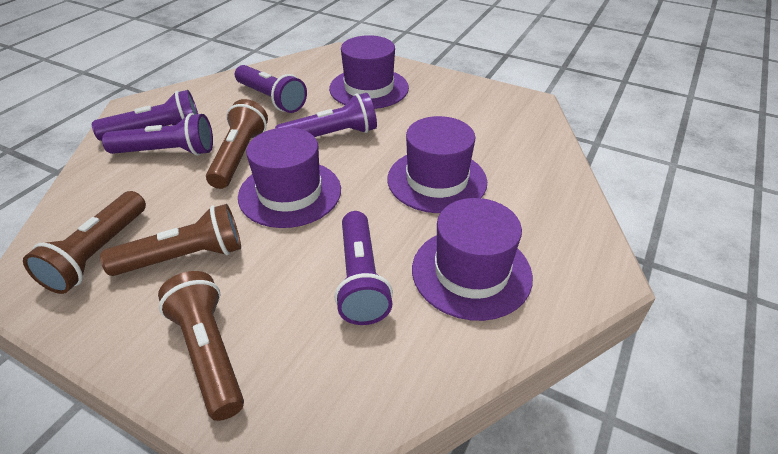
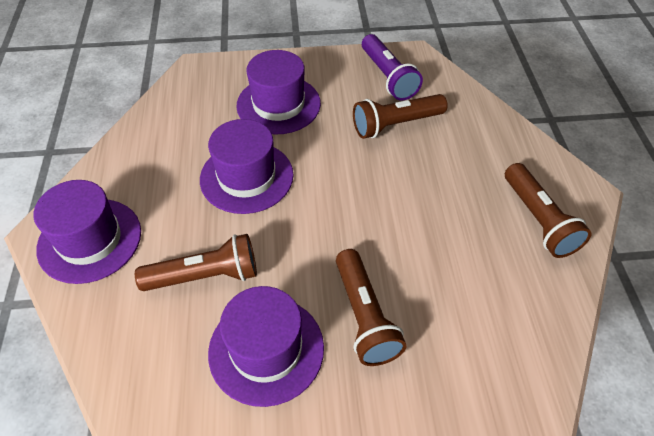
purple flashlight: 5 -> 1

